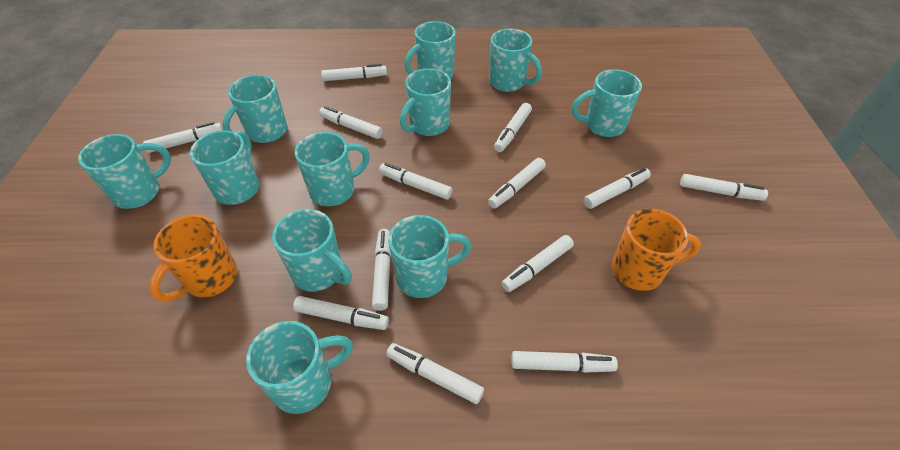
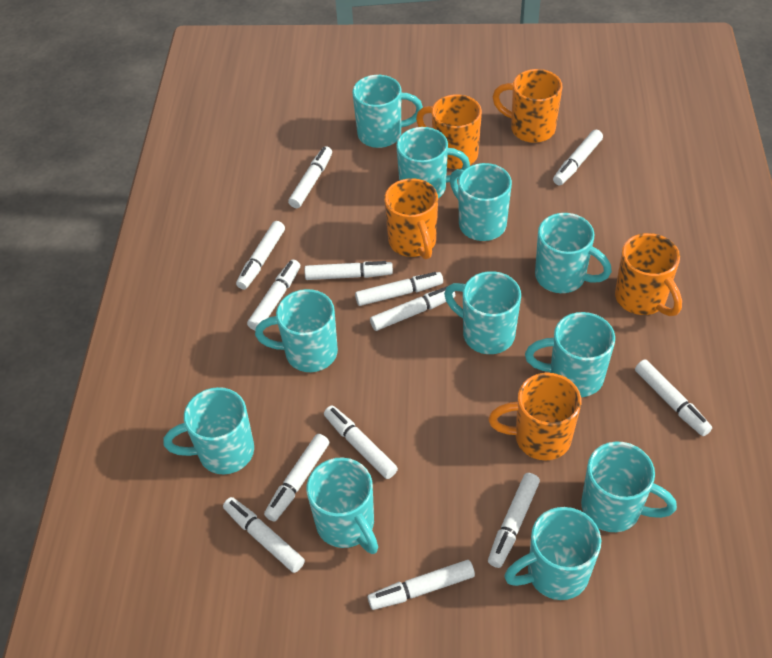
orange mug: 2 -> 5

